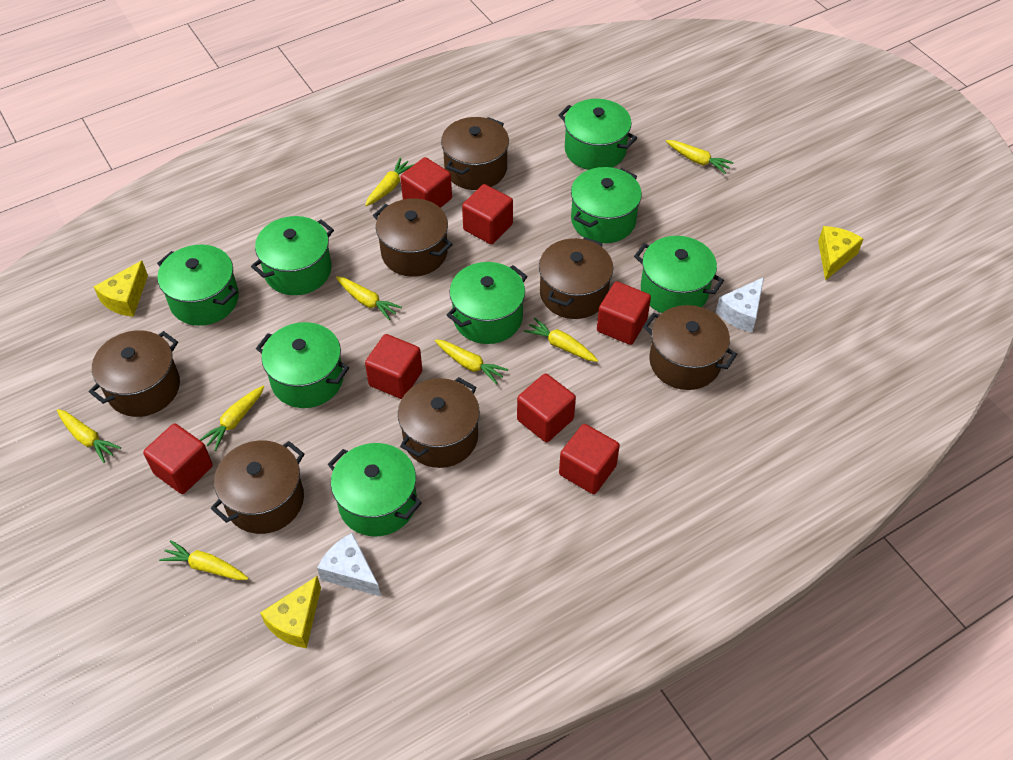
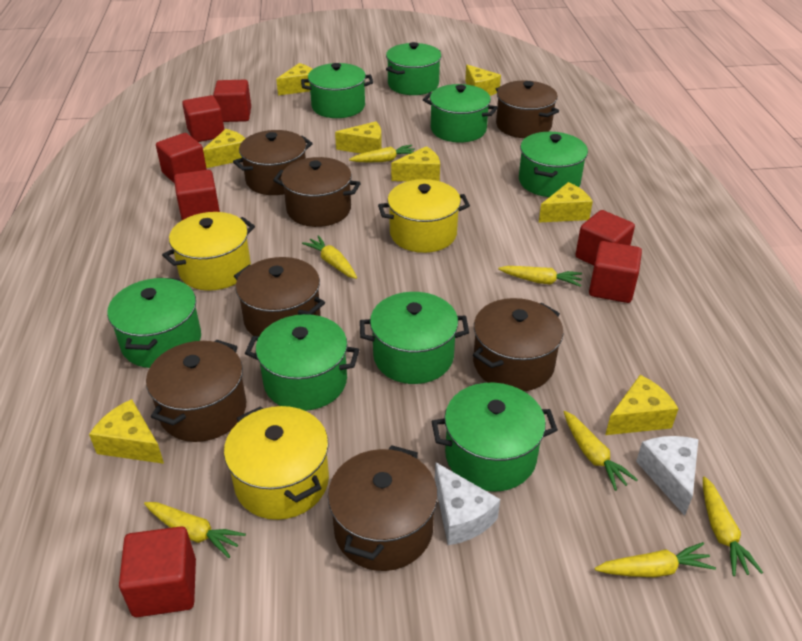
yellow carrot: 8 -> 7
yellow cheese: 3 -> 8
yellow pot: 0 -> 3

